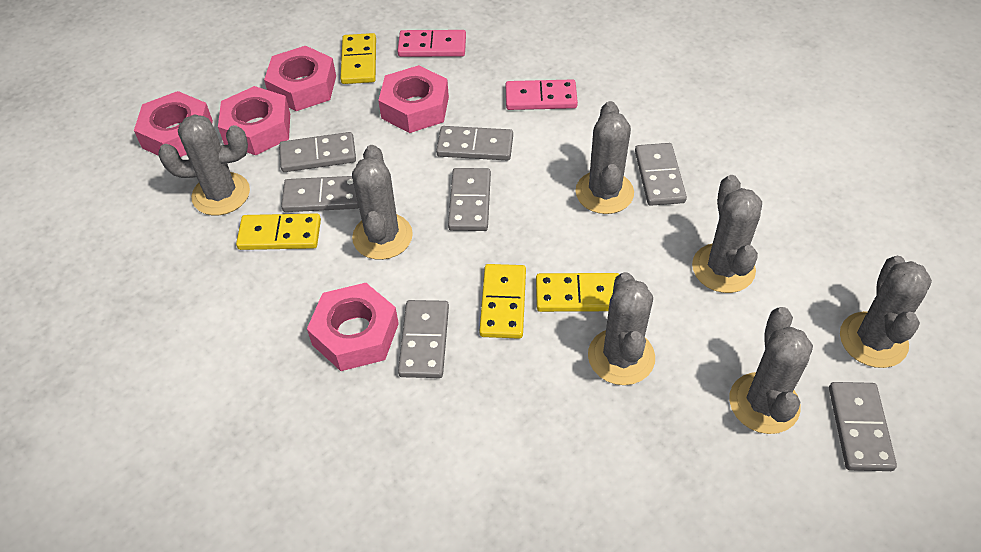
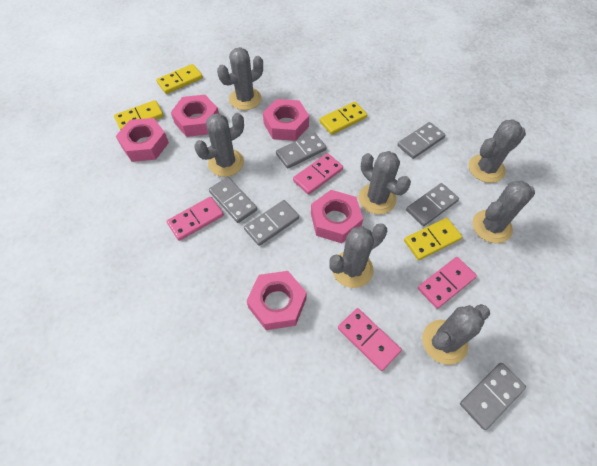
grey domino: 7 -> 6
pink domino: 2 -> 4

